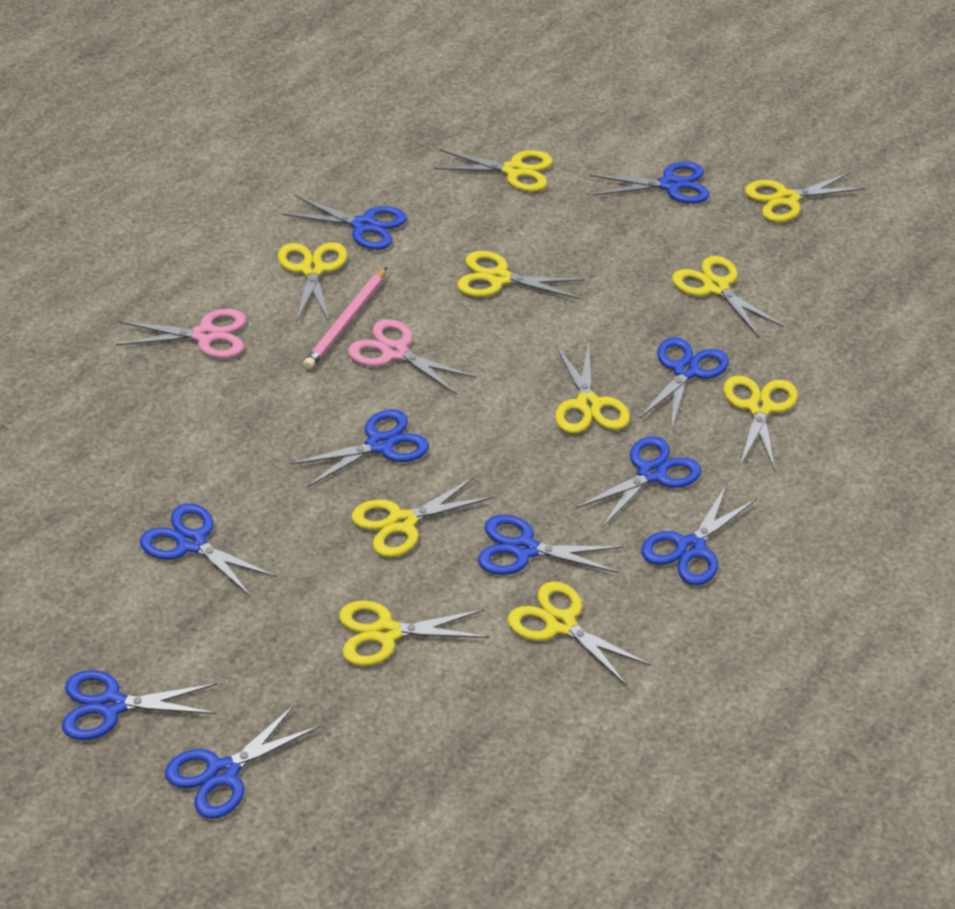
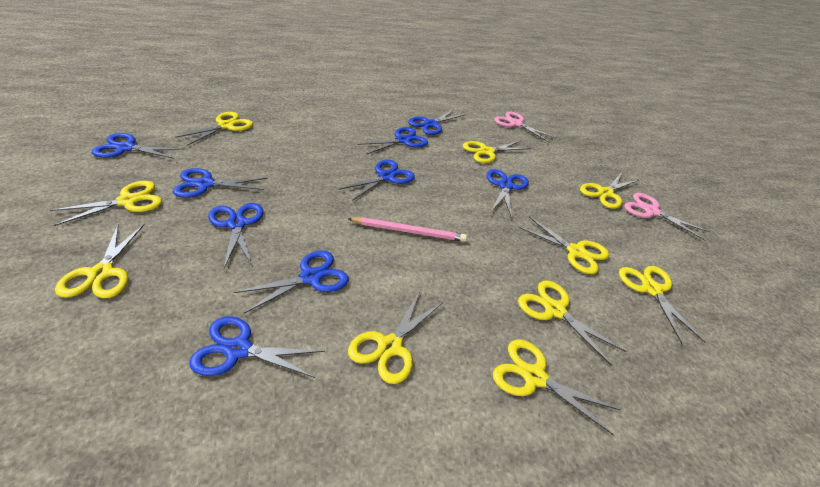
blue scissors: 10 -> 9

